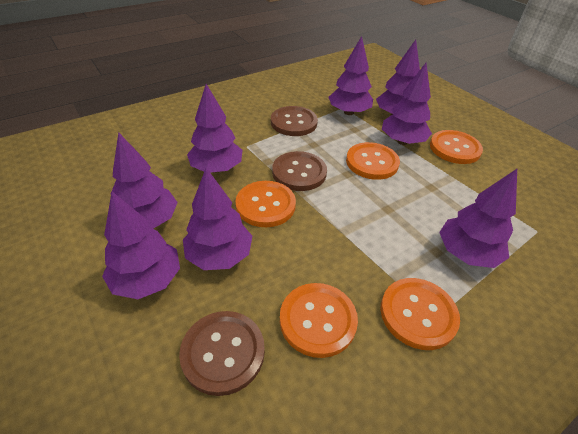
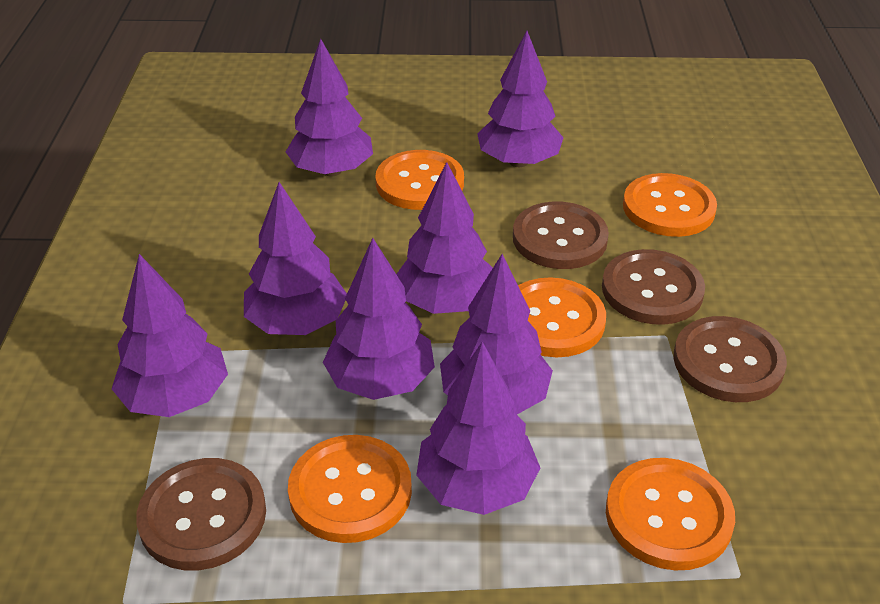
brown button: 3 -> 4

